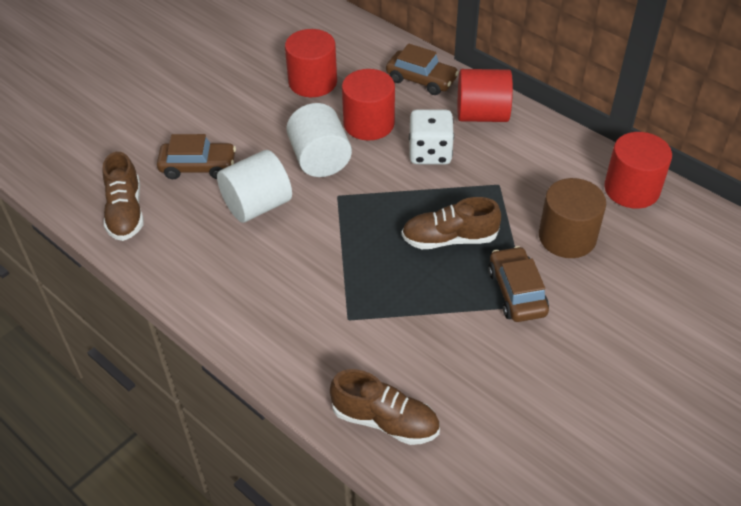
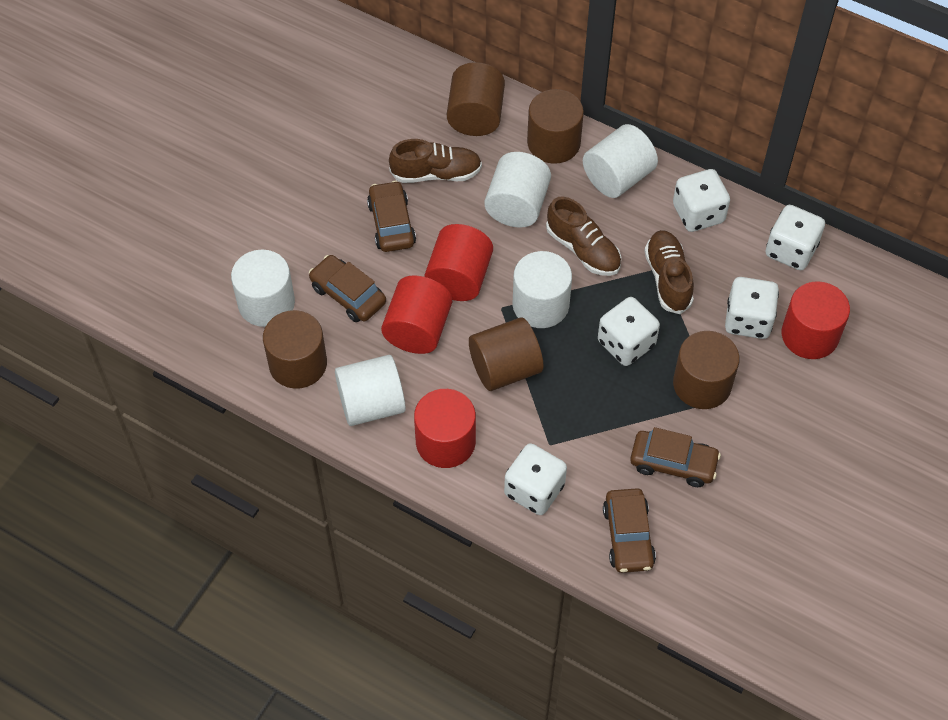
brown car: 3 -> 4
brown cylinder: 1 -> 5
white cylinder: 2 -> 5
white dice: 1 -> 5

